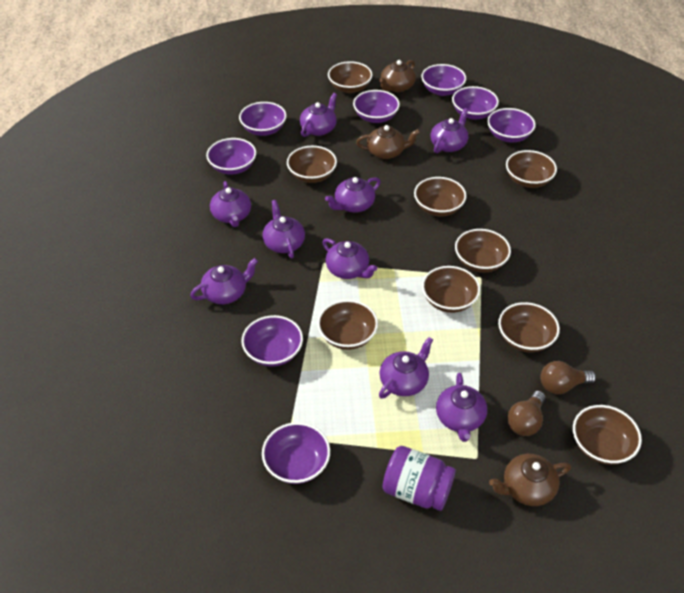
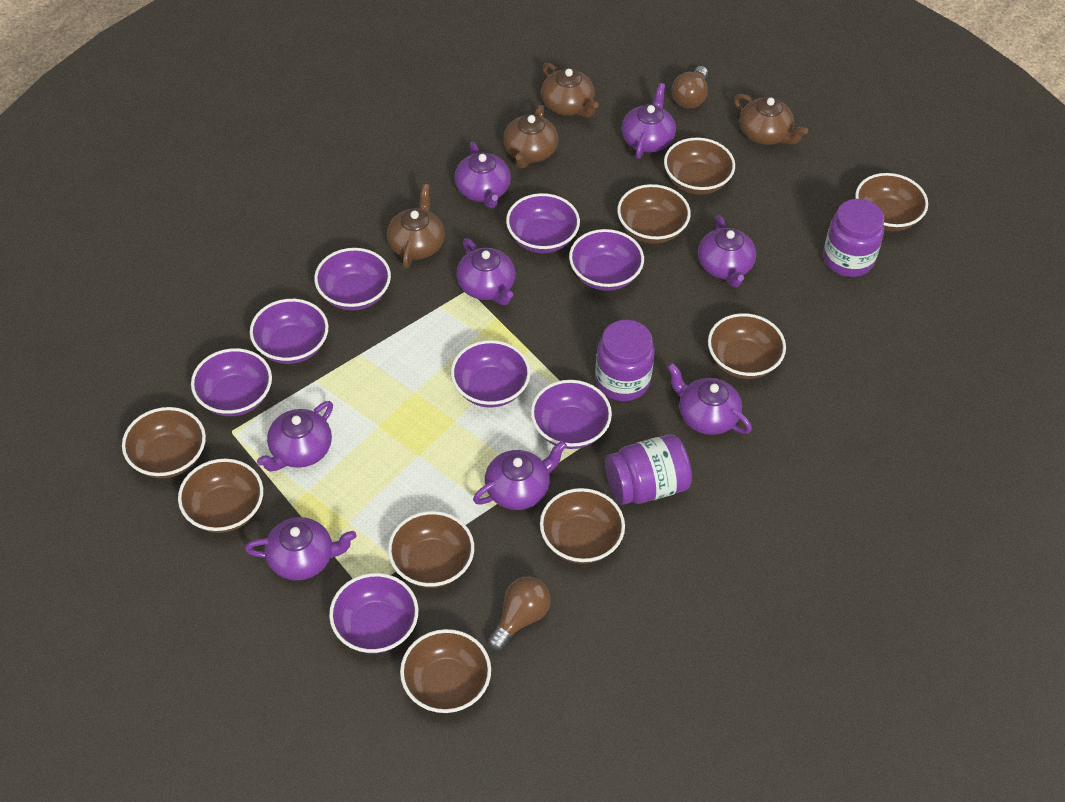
brown teapot: 3 -> 4
purple jar: 1 -> 3
purple teapot: 9 -> 8

